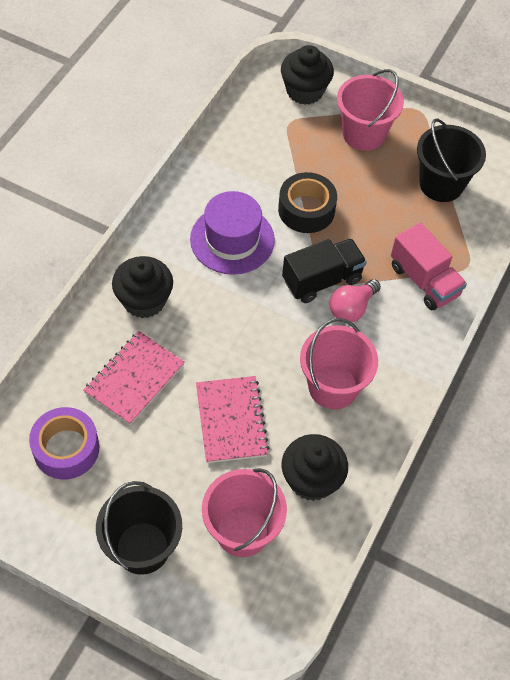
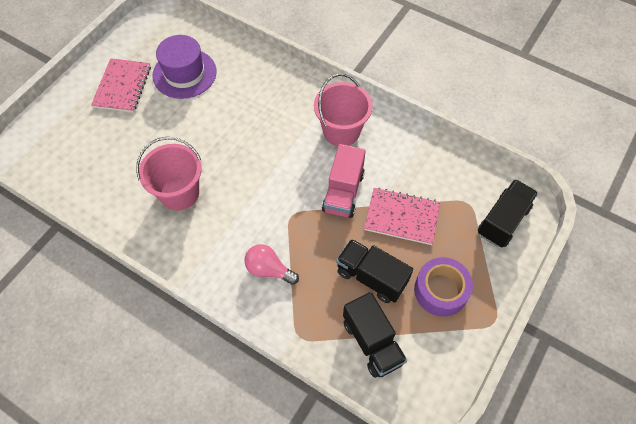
black bucket: 2 -> 0
black cupcake: 3 -> 0
black tape: 1 -> 0
black truck: 1 -> 3
pink bucket: 3 -> 2

